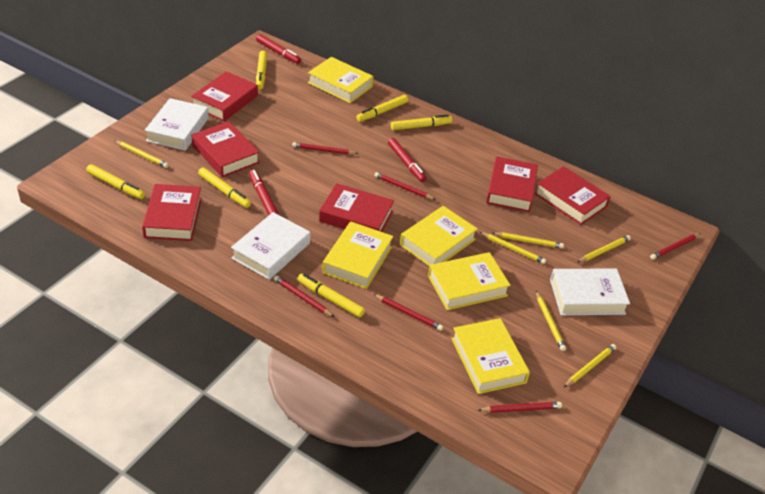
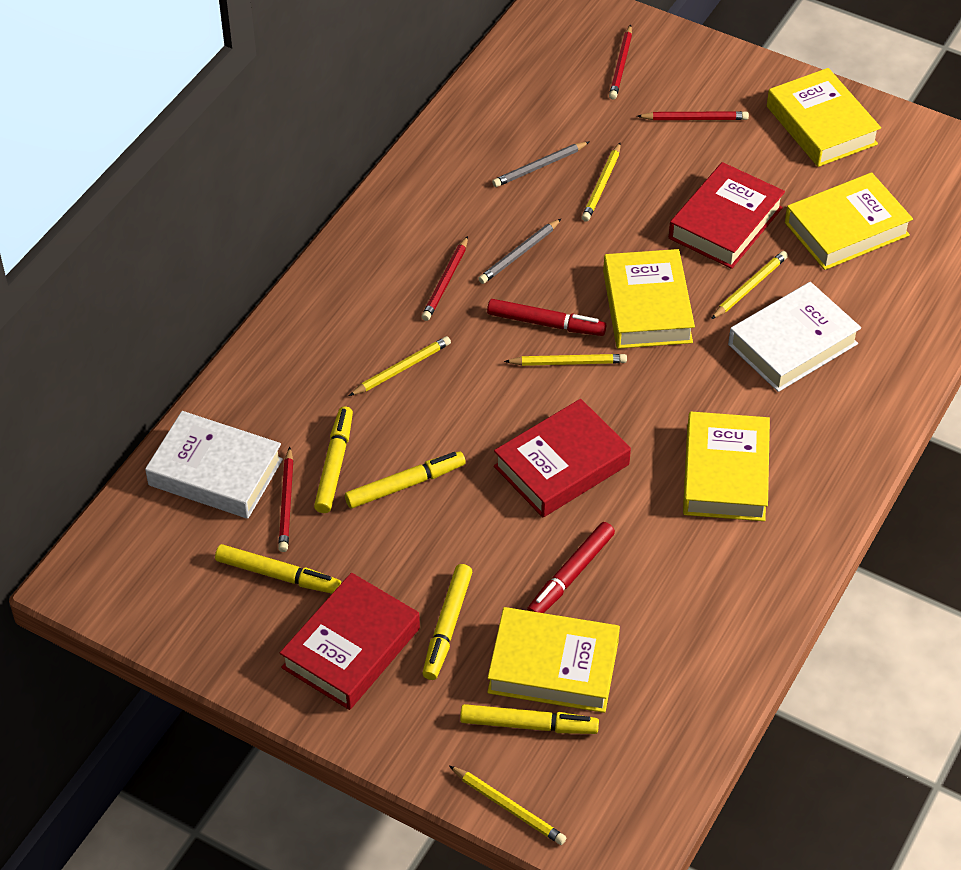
grey pencil: 0 -> 2
red book: 6 -> 3
red marker: 3 -> 2
red pencil: 6 -> 4
white book: 3 -> 2
yellow marker: 6 -> 5
yellow pencil: 6 -> 5

